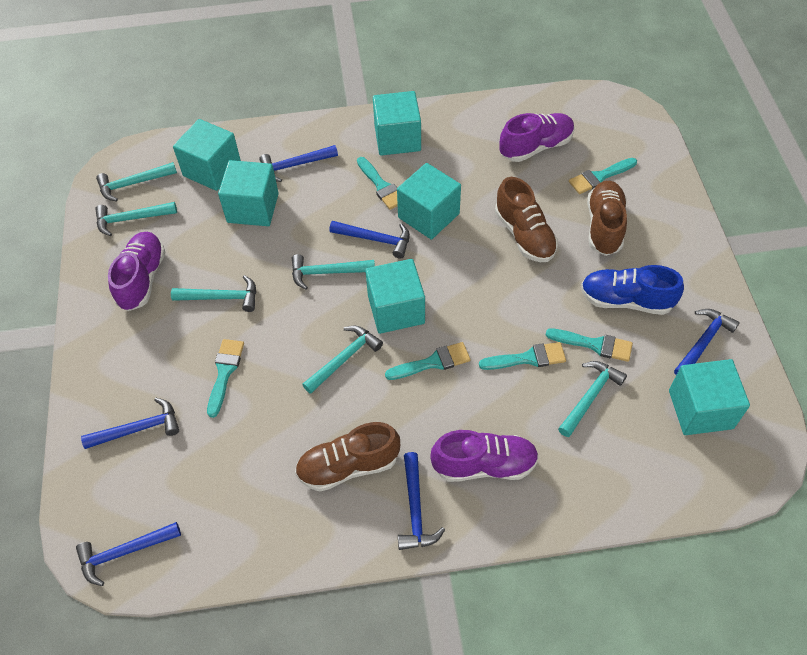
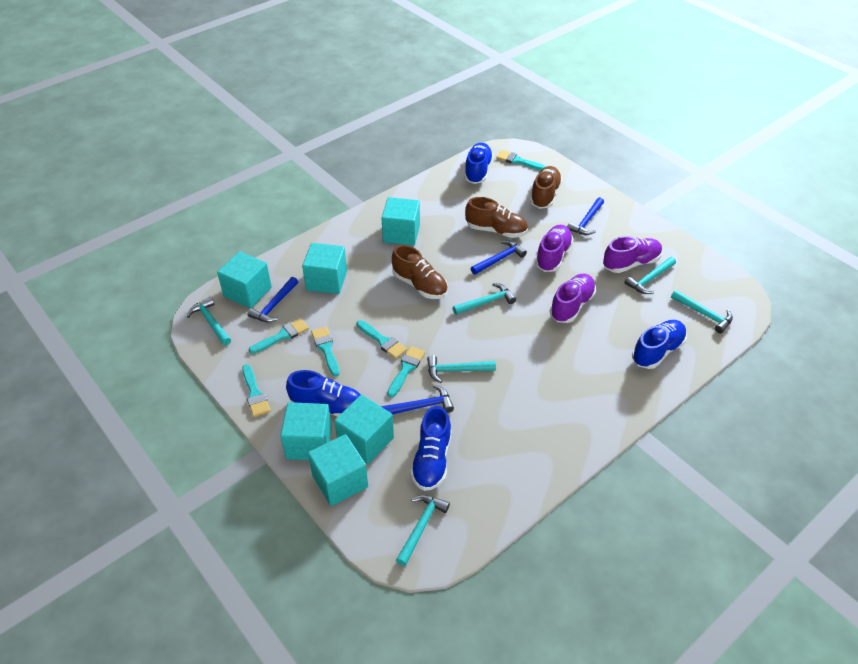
blue hammer: 6 -> 4
blue shoe: 1 -> 4

